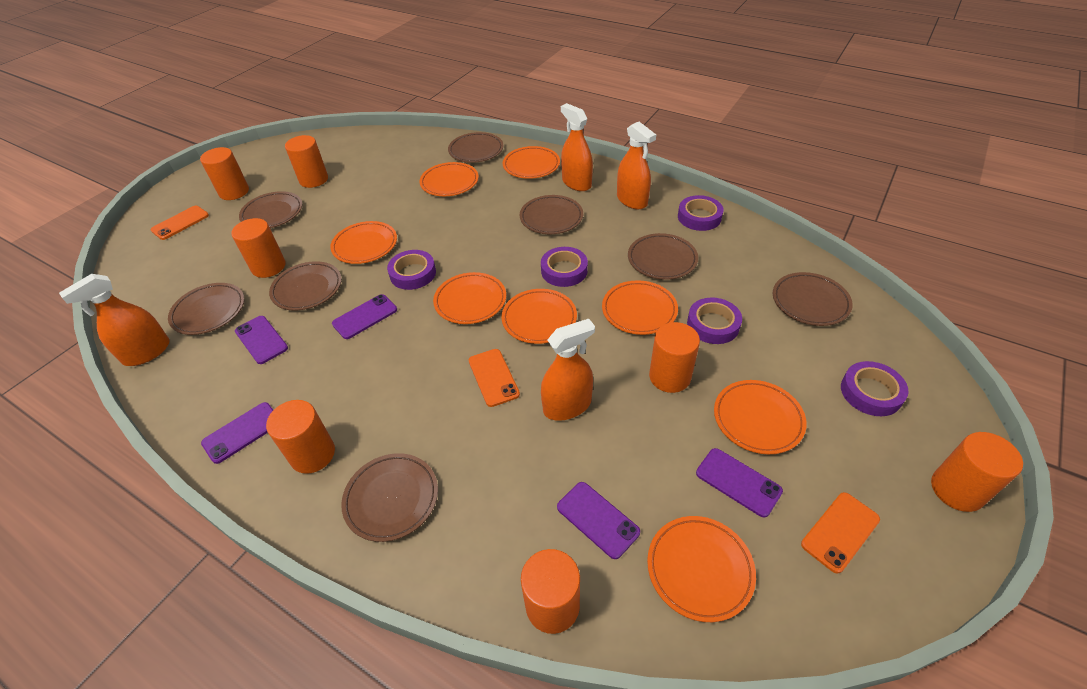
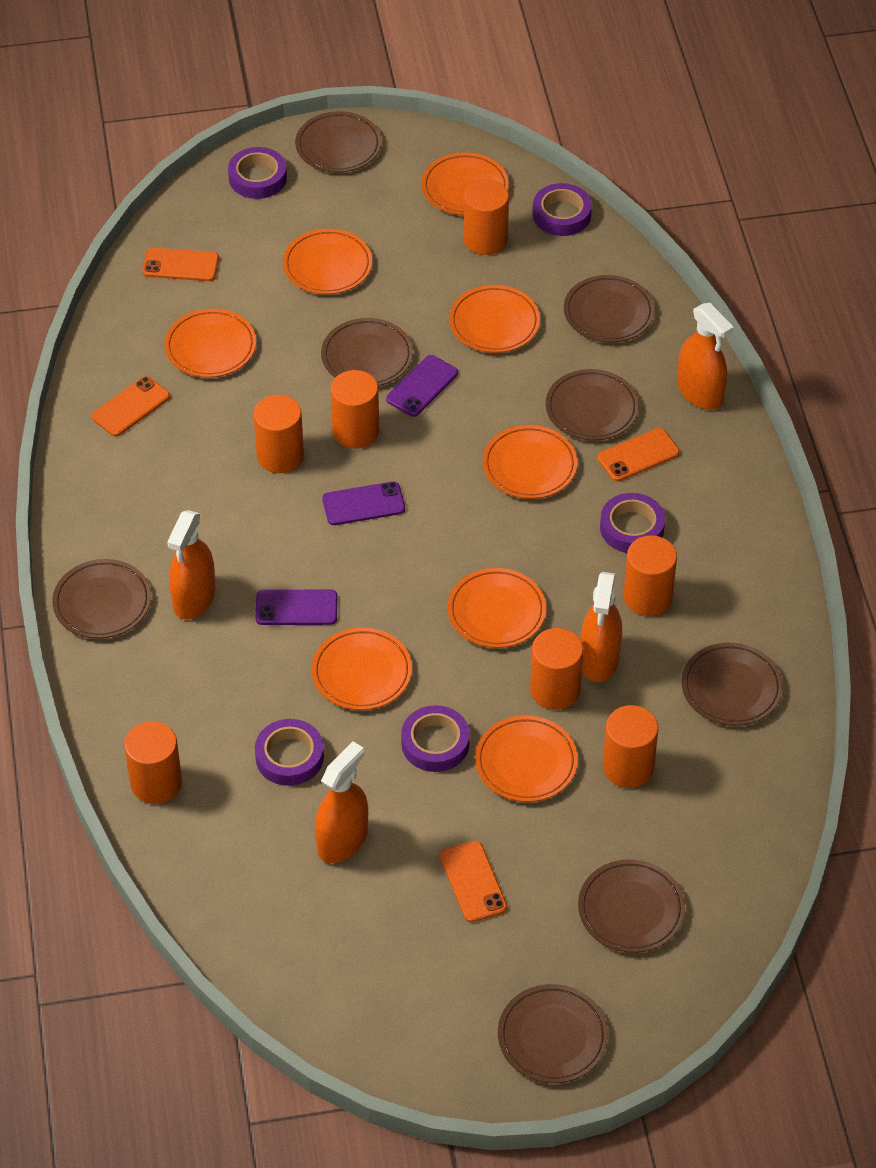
orange phone: 3 -> 4
purple phone: 5 -> 3

